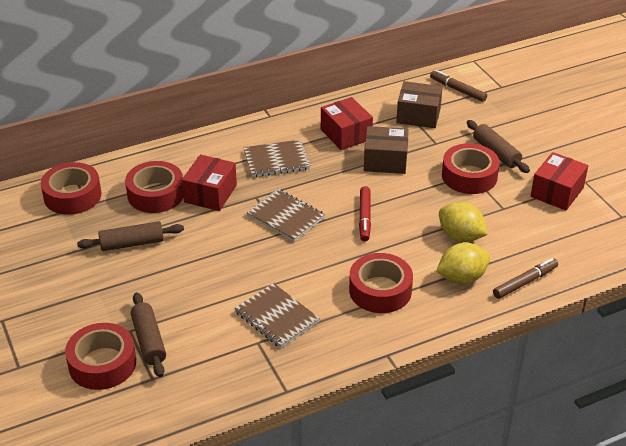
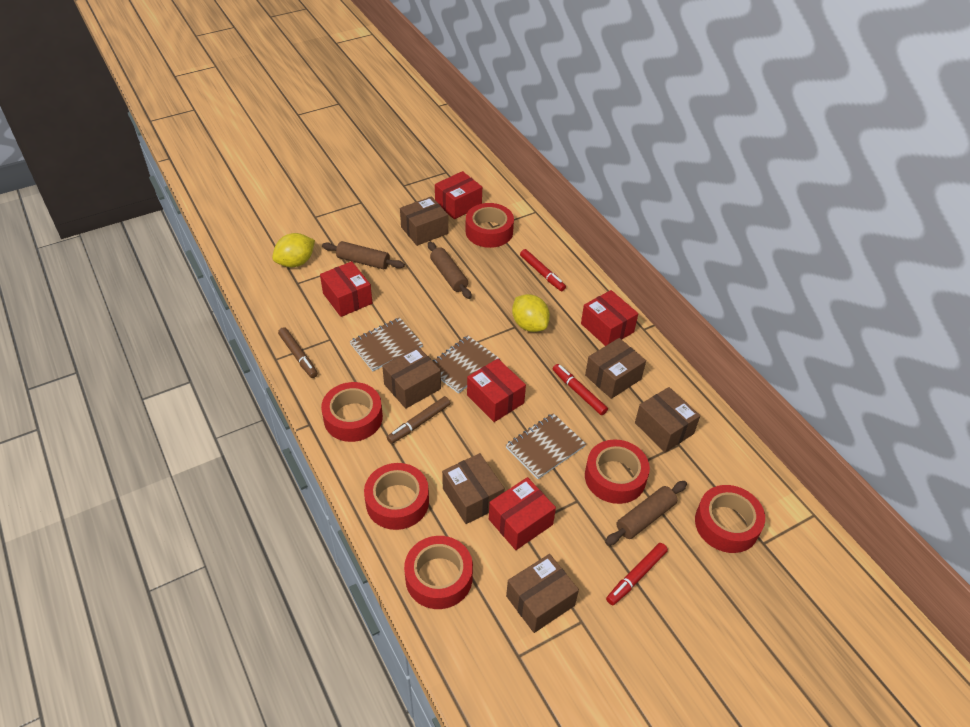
brown box: 2 -> 6
red box: 3 -> 5
red marker: 1 -> 3
red tape: 5 -> 6

